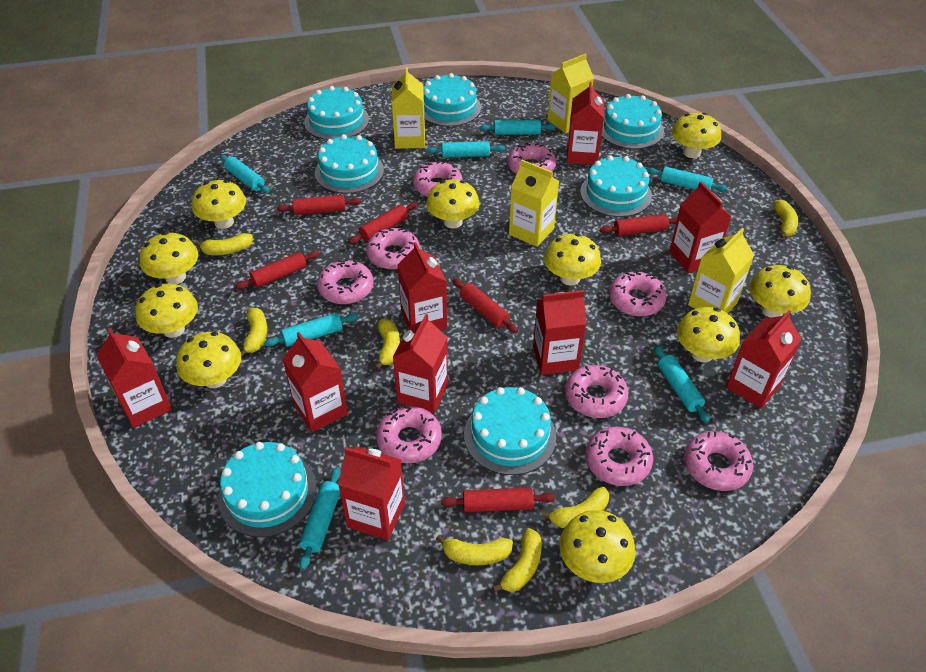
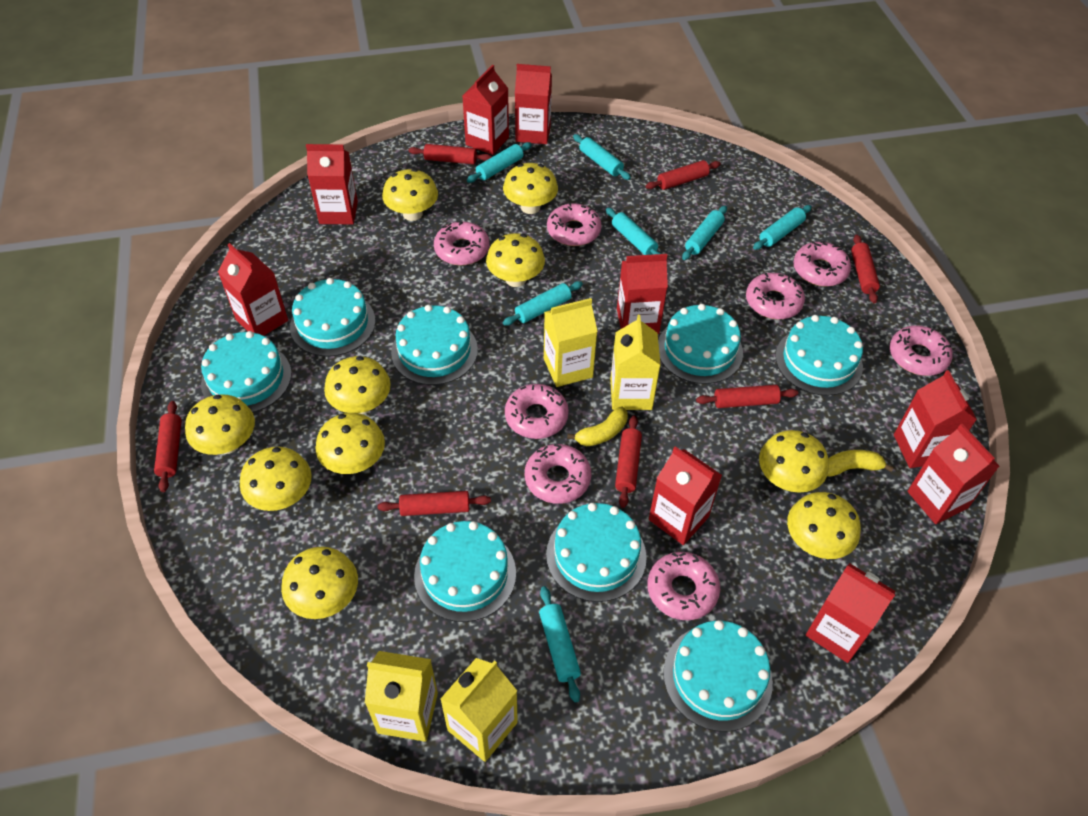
pink donut: 9 -> 8
red rolling pin: 6 -> 7
turquoise cake: 7 -> 8
yellow banana: 7 -> 2

